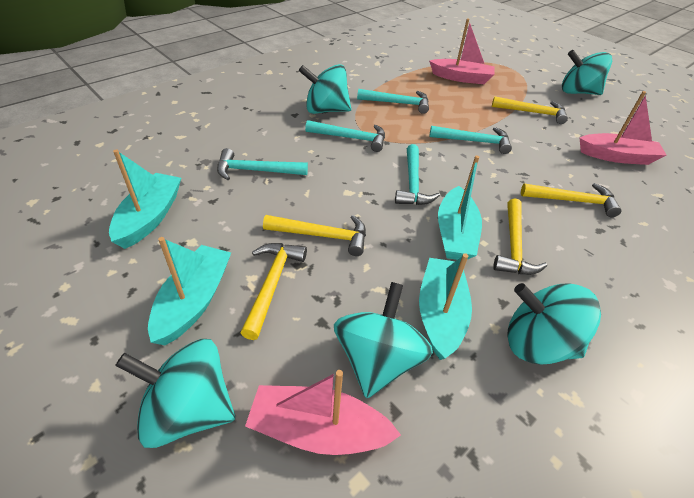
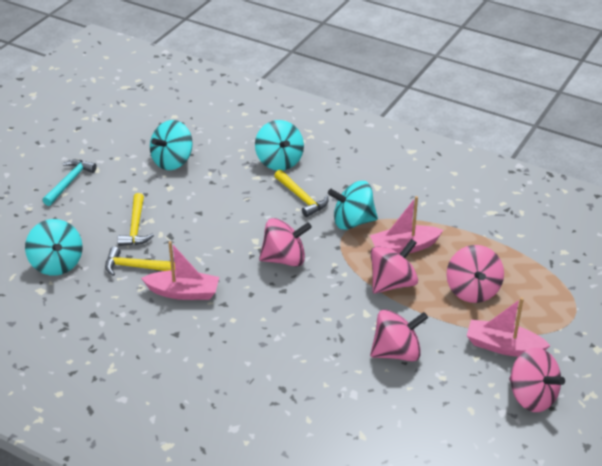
pink spinning top: 0 -> 5
turquoise boat: 4 -> 0
turquoise hammer: 5 -> 1
turquoise spinning top: 5 -> 4
yellow hammer: 5 -> 3

